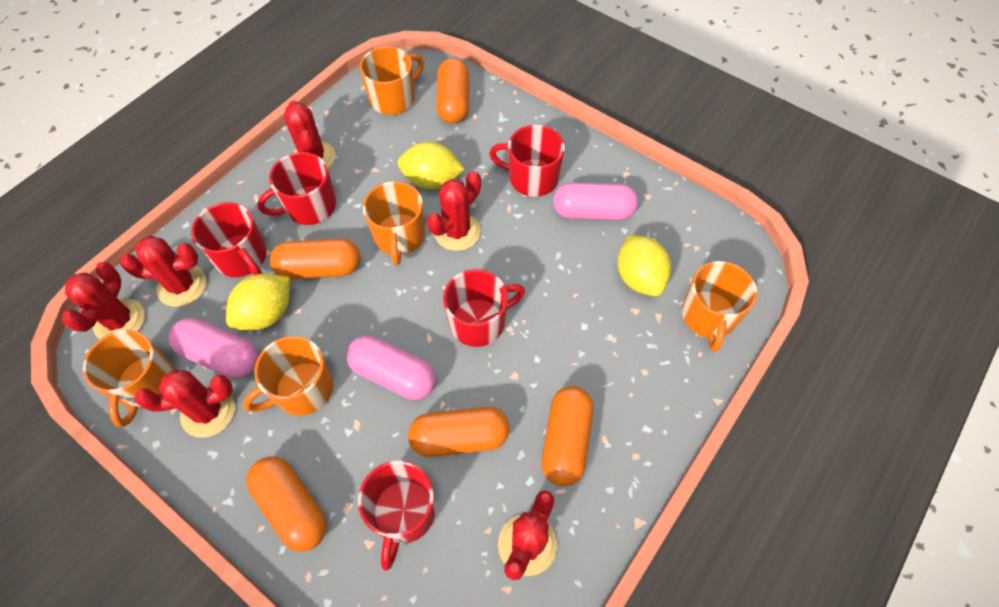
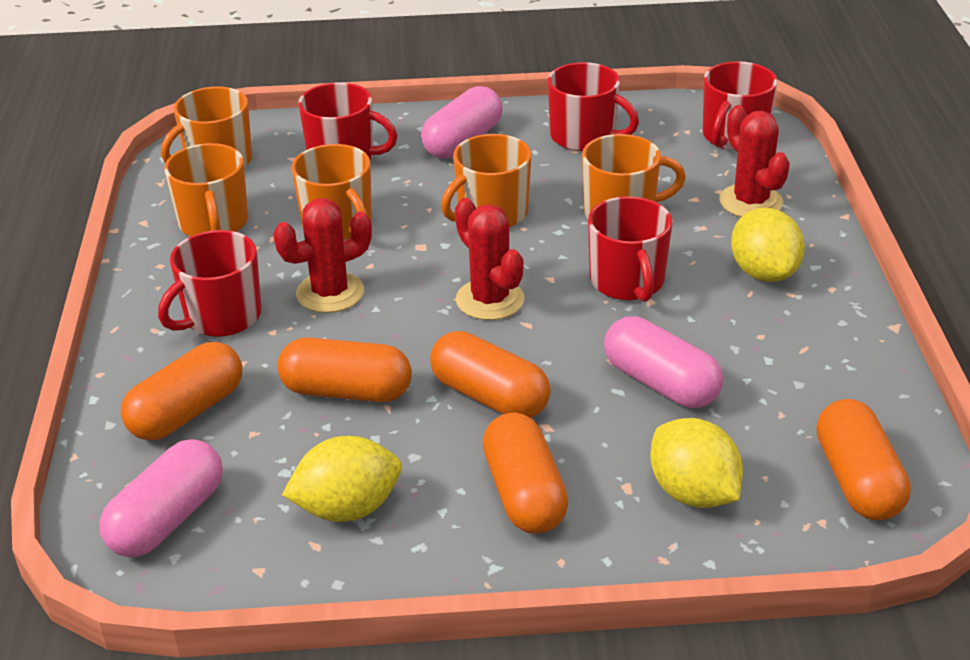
red cactus: 6 -> 3

